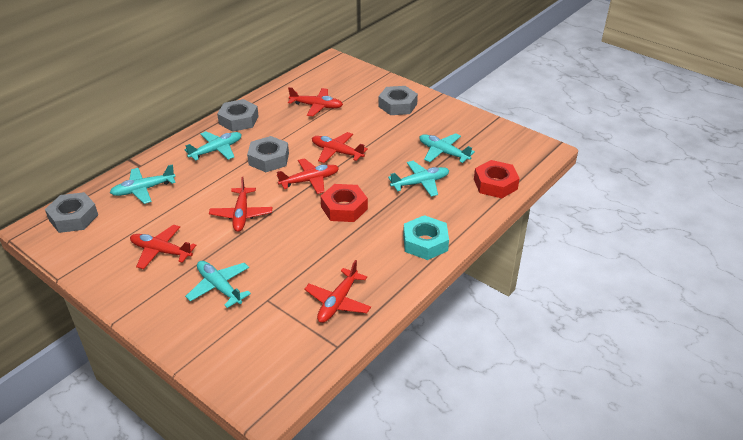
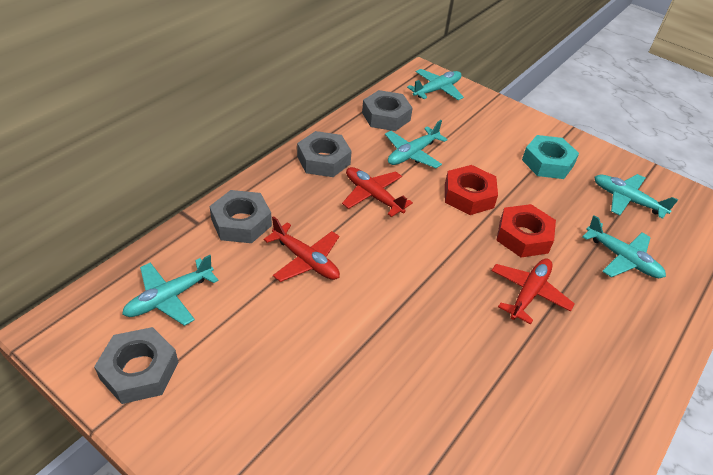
red plane: 6 -> 3

